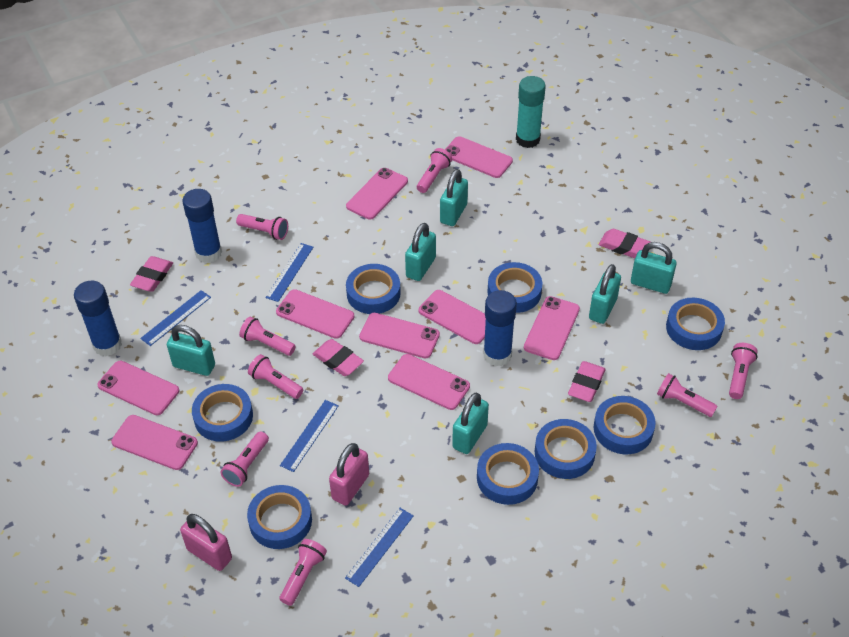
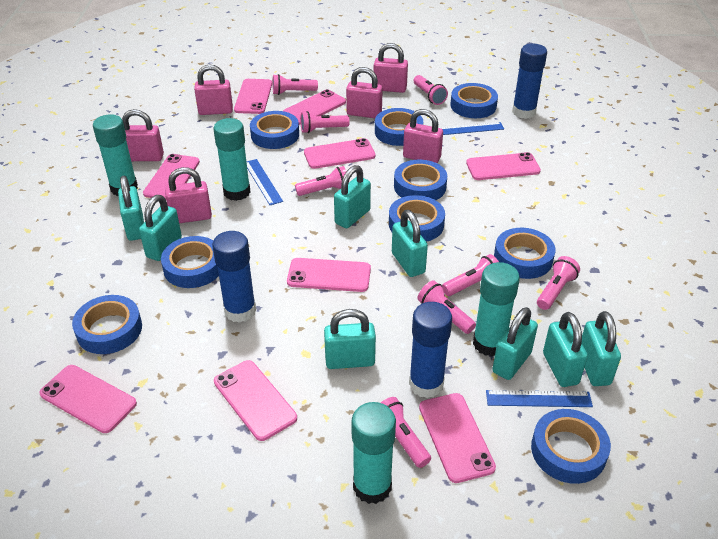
blue ruler: 4 -> 3
blue tape: 8 -> 9
pink eraser: 4 -> 0
pink padlock: 2 -> 6
turquoise glue stick: 1 -> 4
turquoise padlock: 6 -> 8

